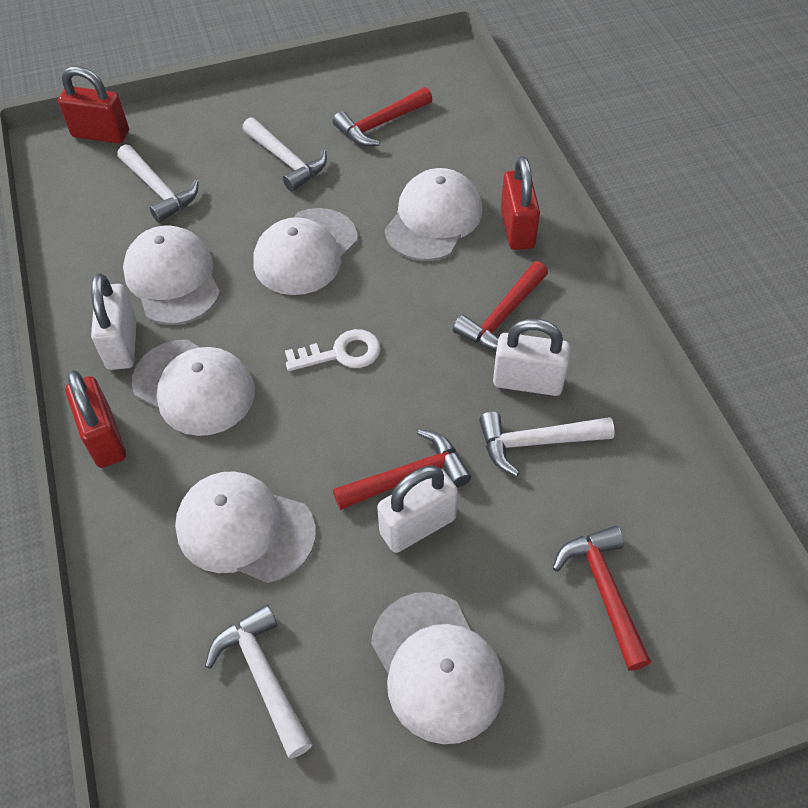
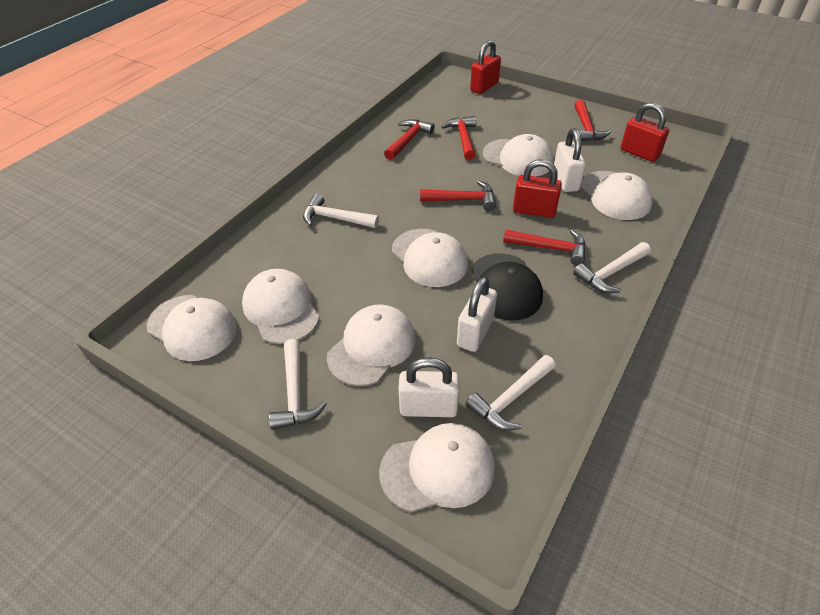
black cap: 0 -> 1
red hammer: 4 -> 5
white cap: 6 -> 7
white key: 1 -> 0

